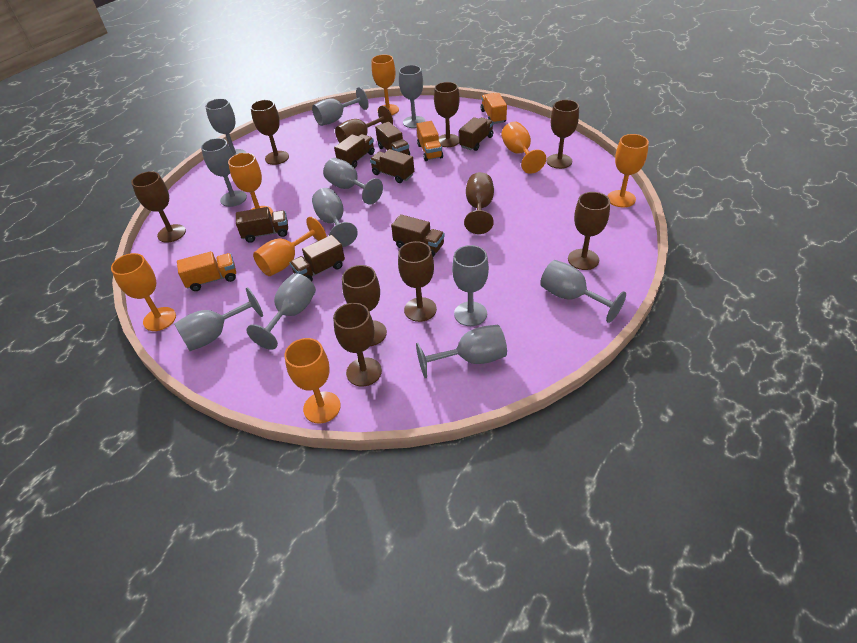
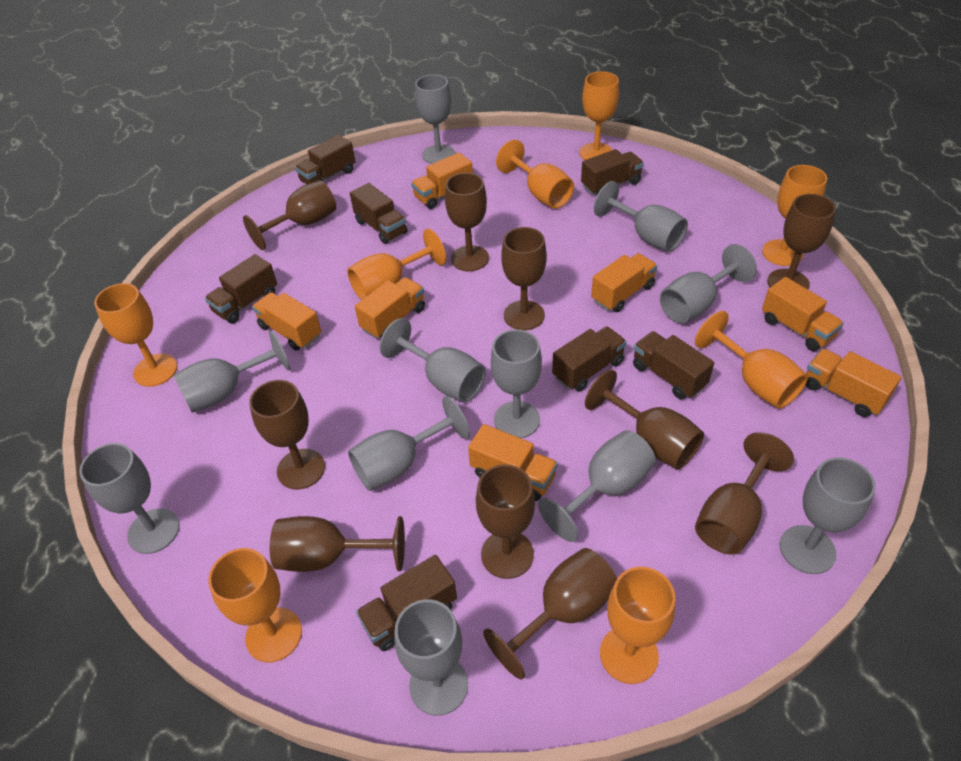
orange goblet: 7 -> 8
orange truck: 3 -> 7

